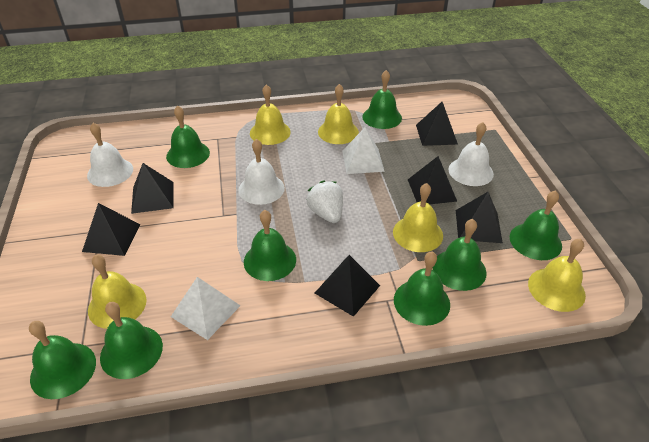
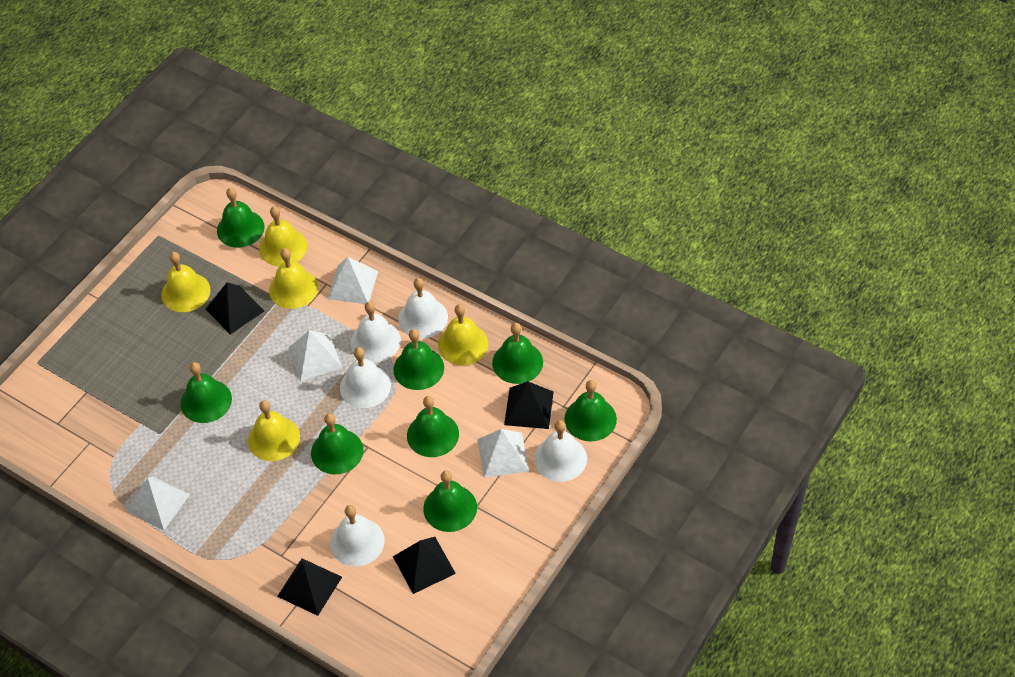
black pyramid: 6 -> 4
white bell: 3 -> 5
white pyramid: 2 -> 4
white strawberry: 1 -> 0

